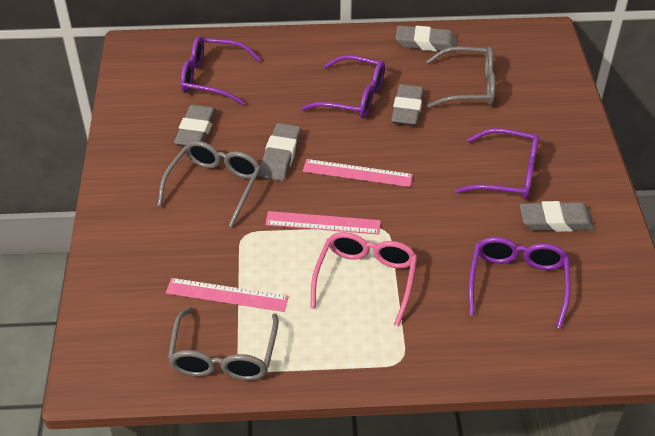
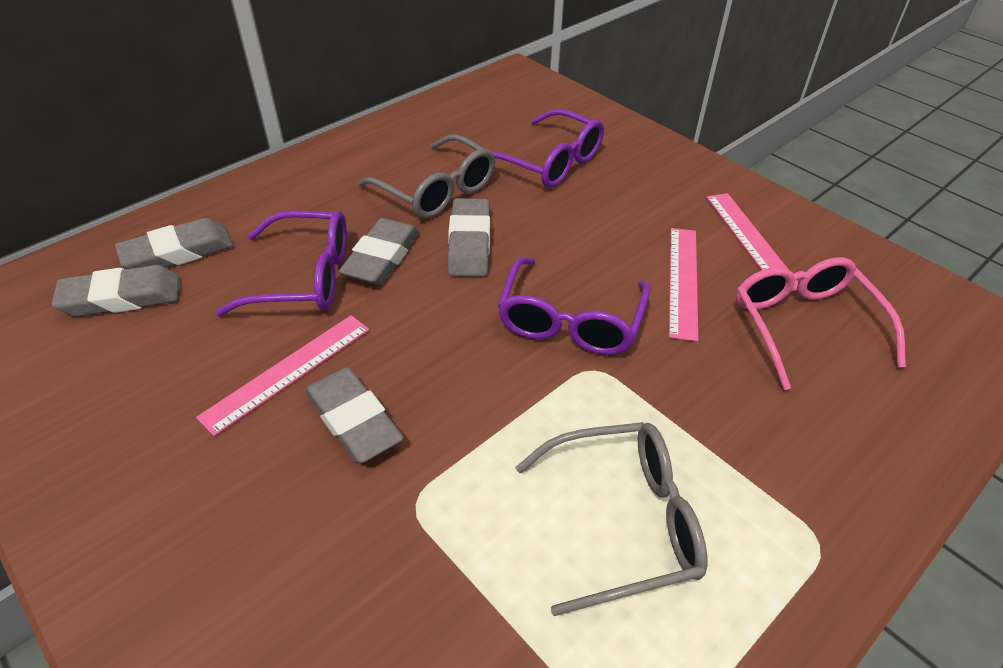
grey glasses: 3 -> 2
purple glasses: 4 -> 3

